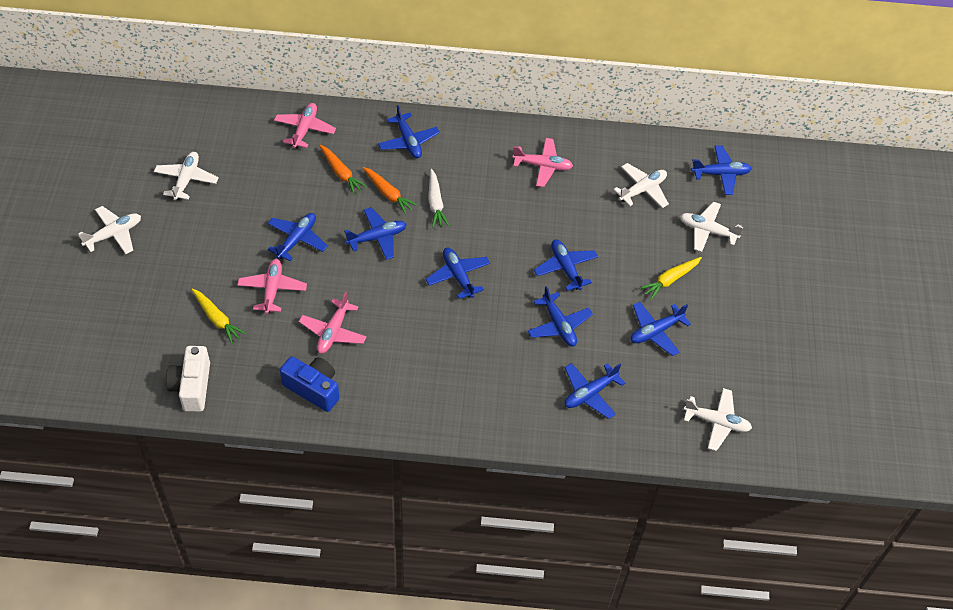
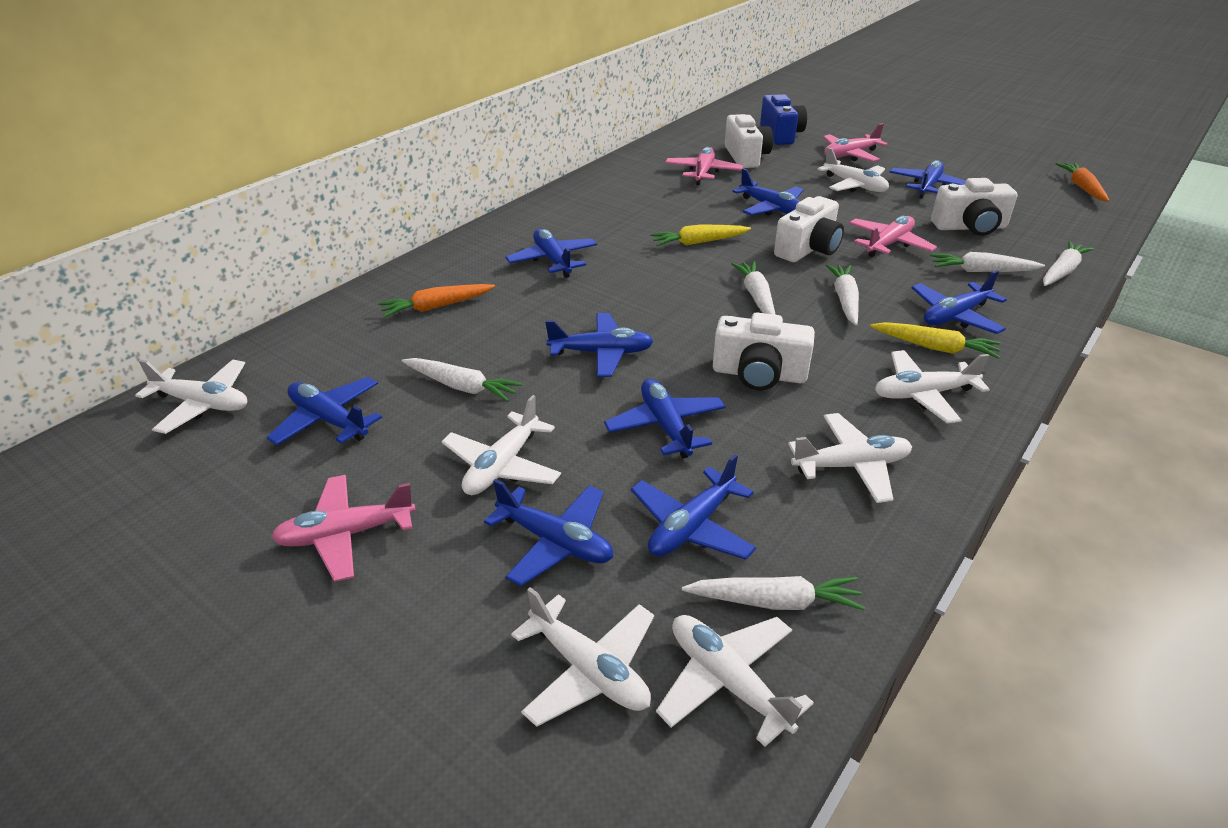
white camera: 1 -> 4
white carrot: 1 -> 6
white plane: 5 -> 7

